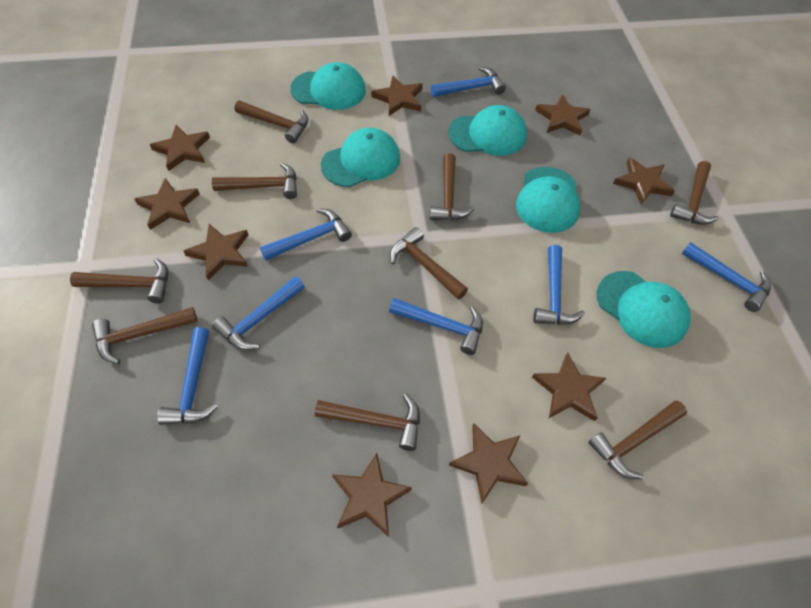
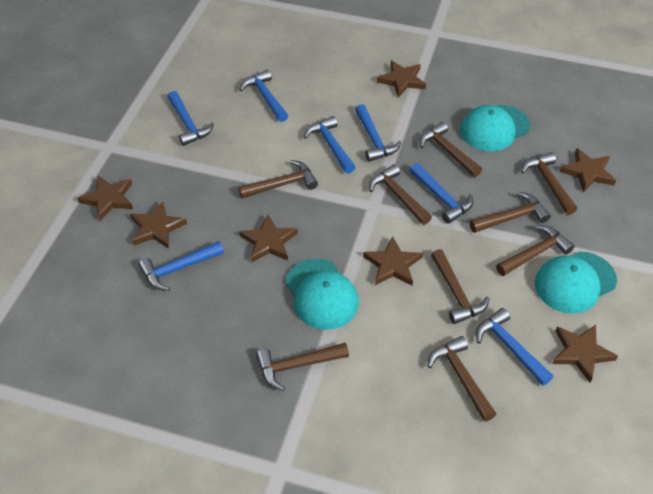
brown star: 9 -> 7
turquoise cap: 5 -> 3

